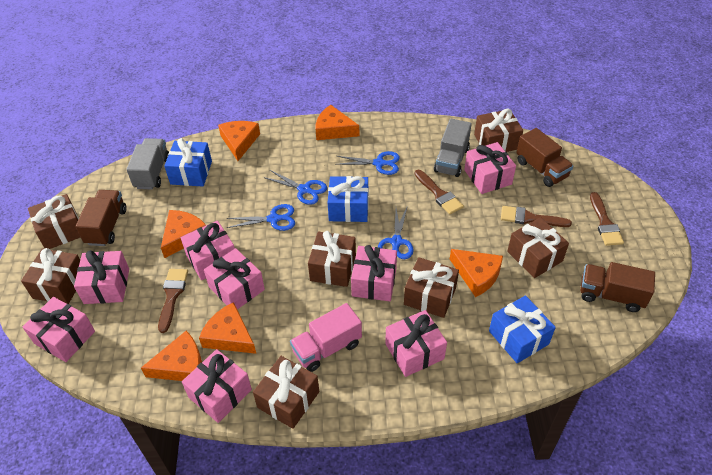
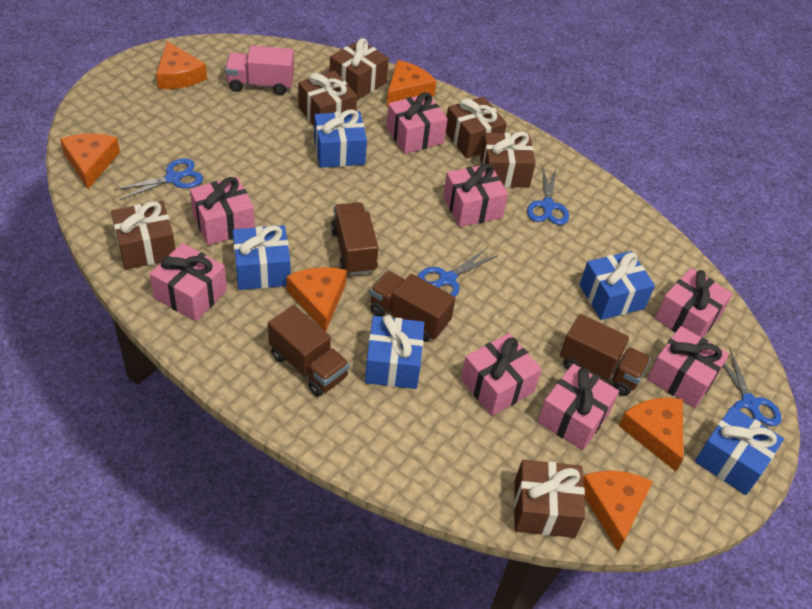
blue gift: 3 -> 5
brown brush: 4 -> 0
brown gift: 7 -> 6
brown truck: 3 -> 4
grey truck: 2 -> 0

